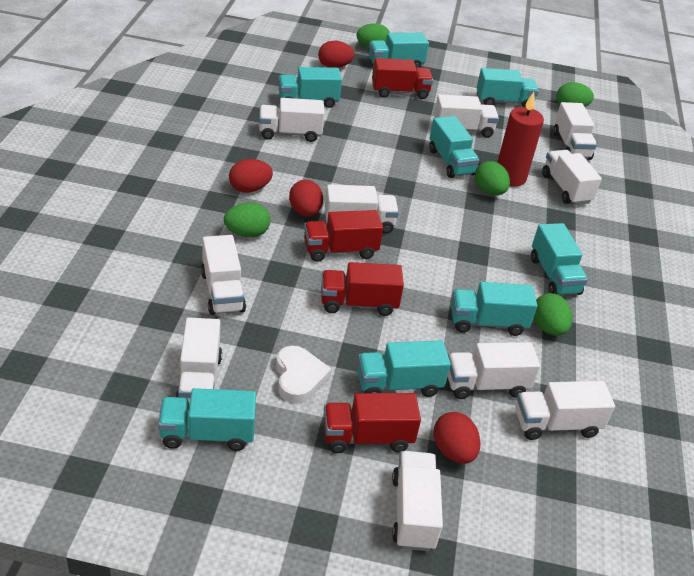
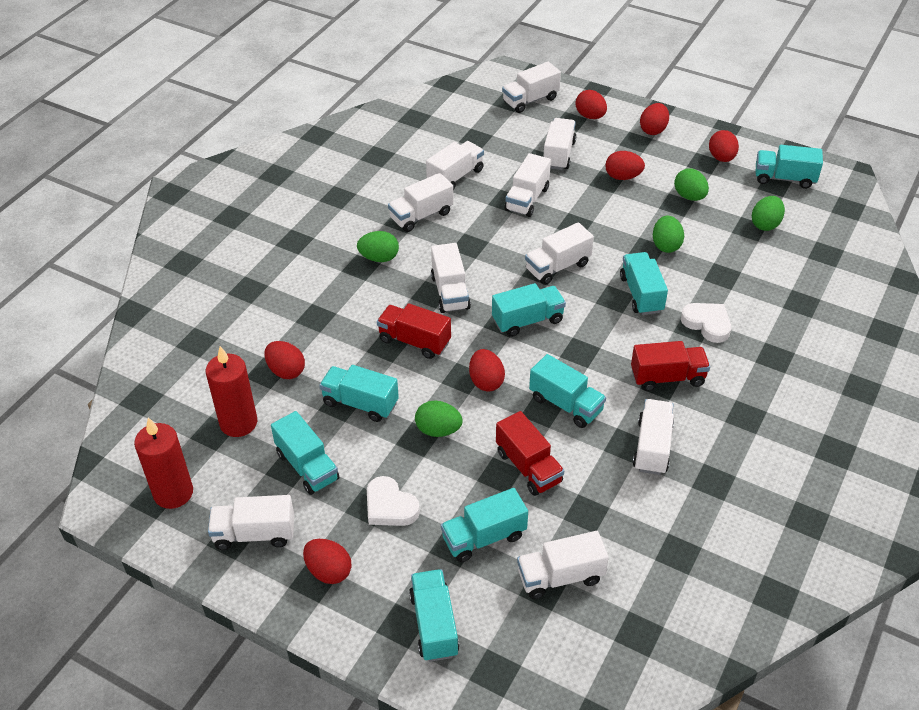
red candle: 1 -> 2
red egg: 4 -> 7
red truck: 4 -> 3
white heart: 1 -> 2

